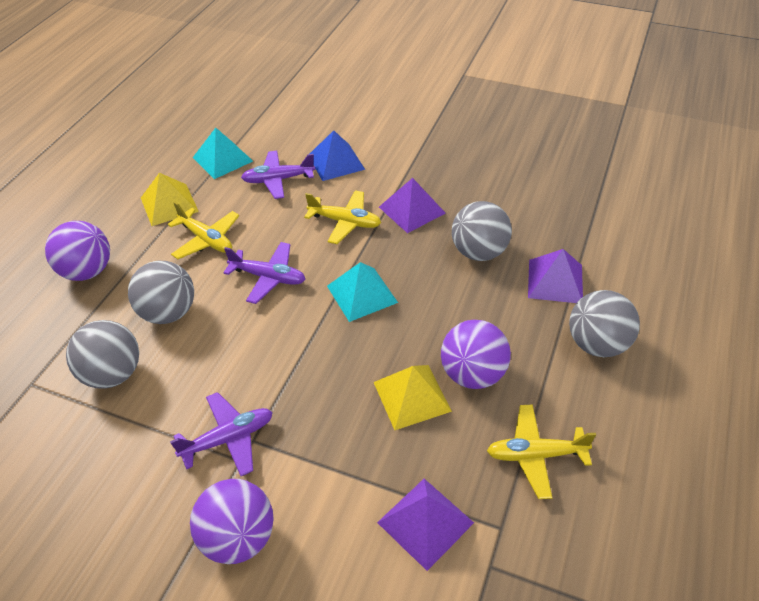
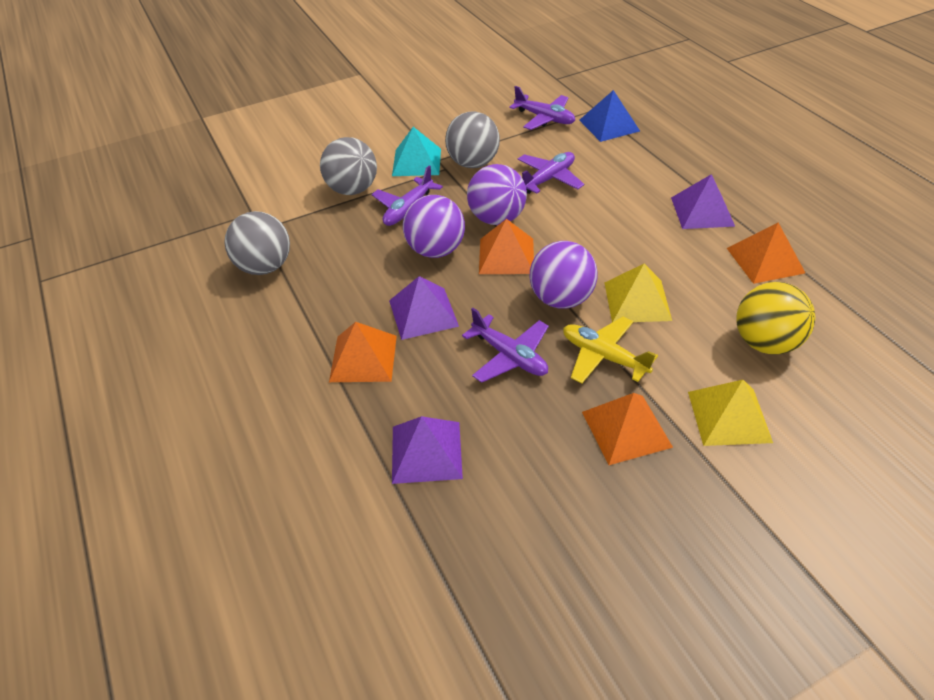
grey ball: 4 -> 3
orange pyramid: 0 -> 4
purple plane: 3 -> 4
turquoise pyramid: 2 -> 1
yellow ball: 0 -> 1
yellow plane: 3 -> 1

